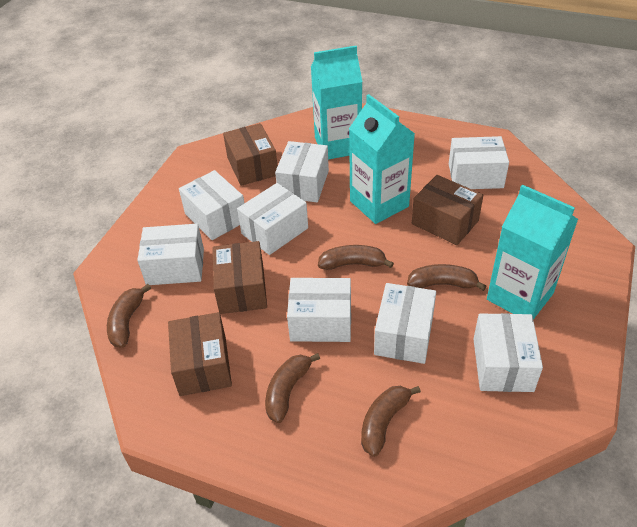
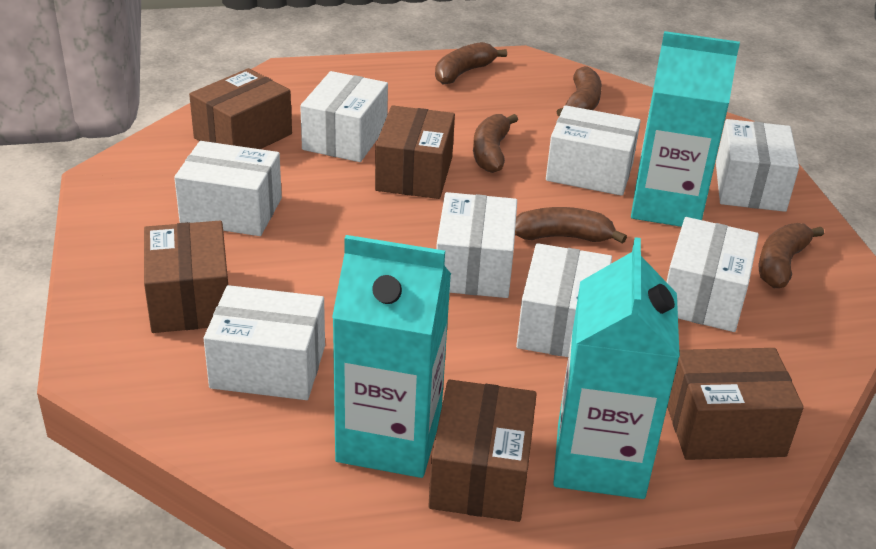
brown box: 4 -> 5

